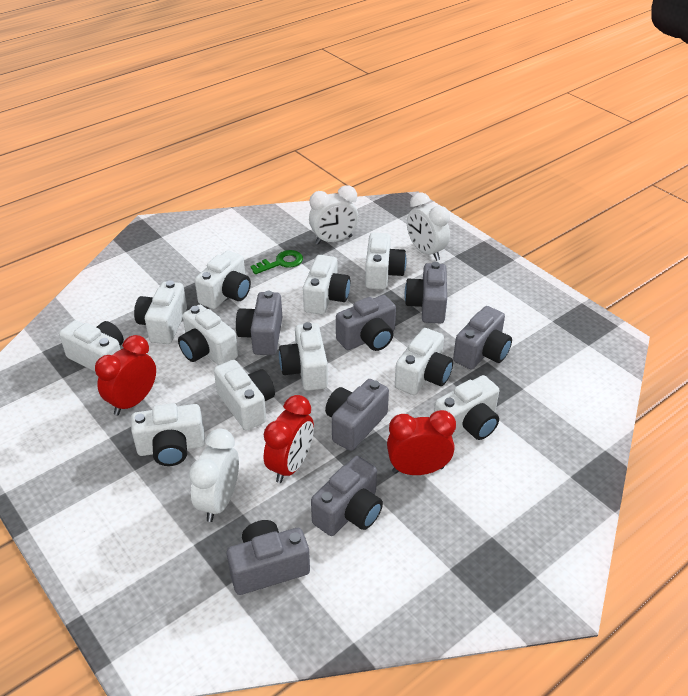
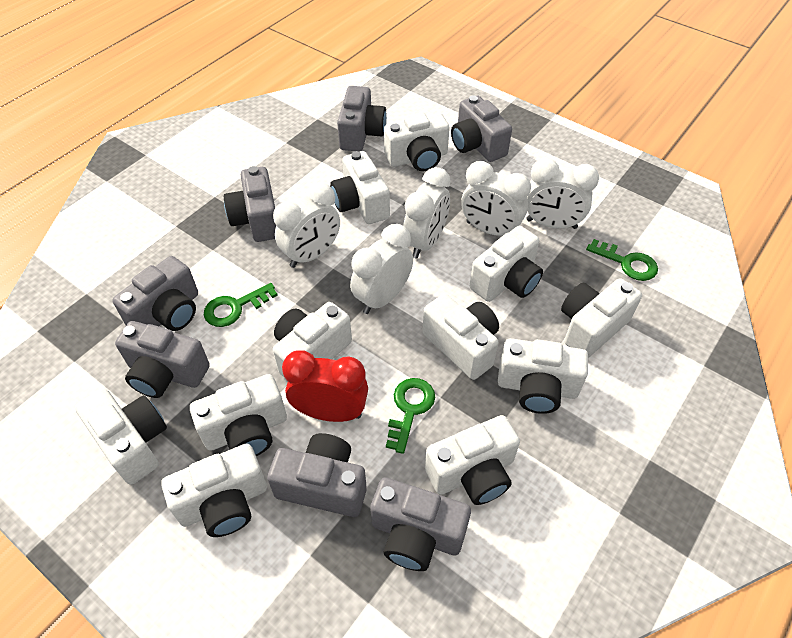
green key: 1 -> 3
red clock: 3 -> 1
white clock: 3 -> 5

